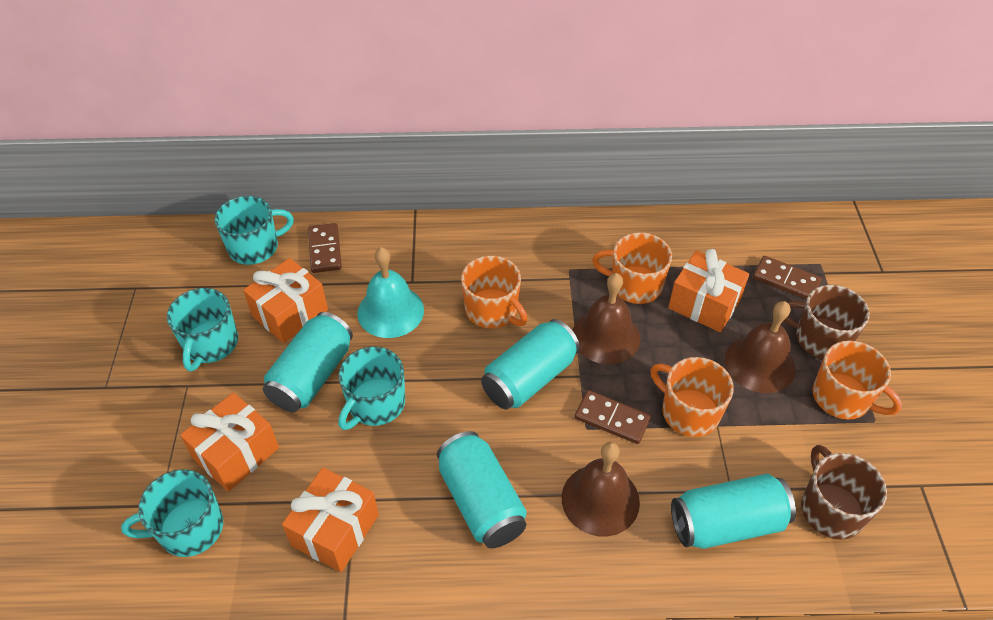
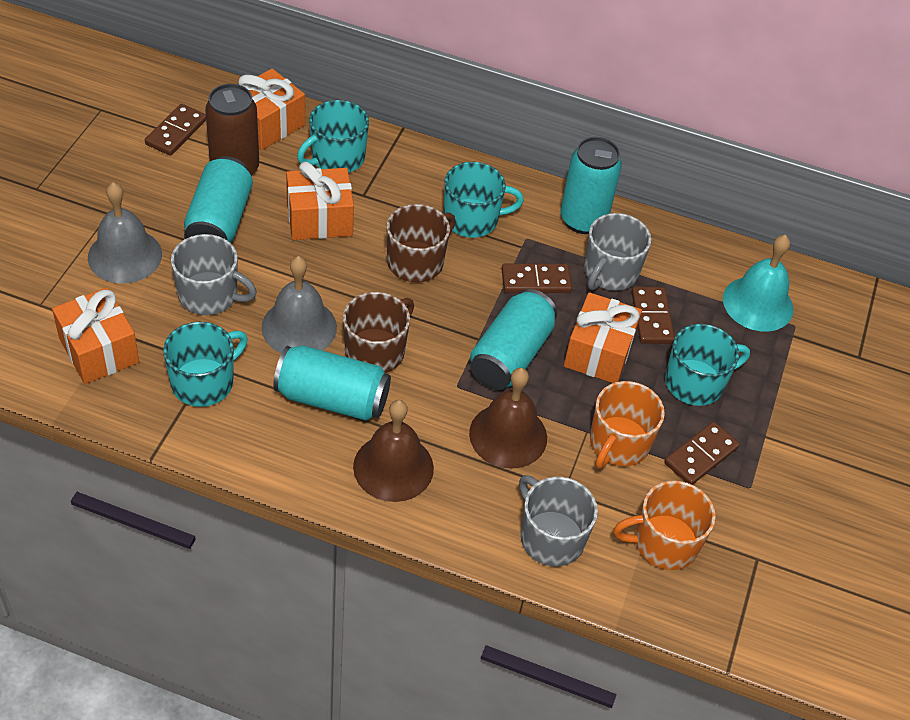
brown bell: 3 -> 2
brown can: 0 -> 1
brown domino: 3 -> 4
grey bell: 0 -> 2
grey mug: 0 -> 3
orange mug: 4 -> 2

